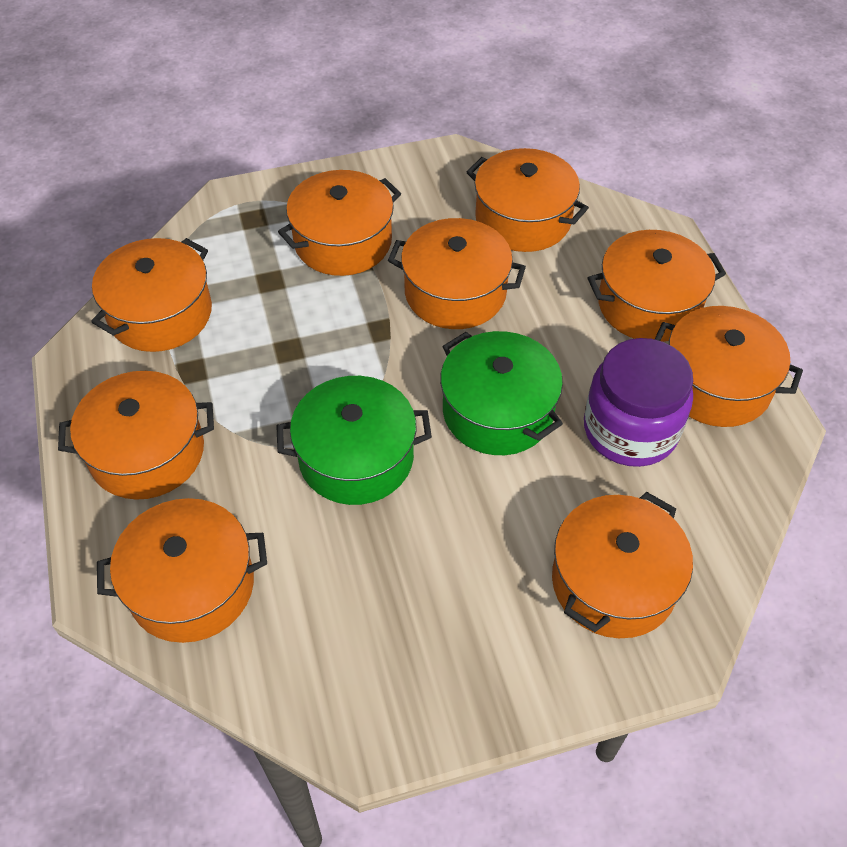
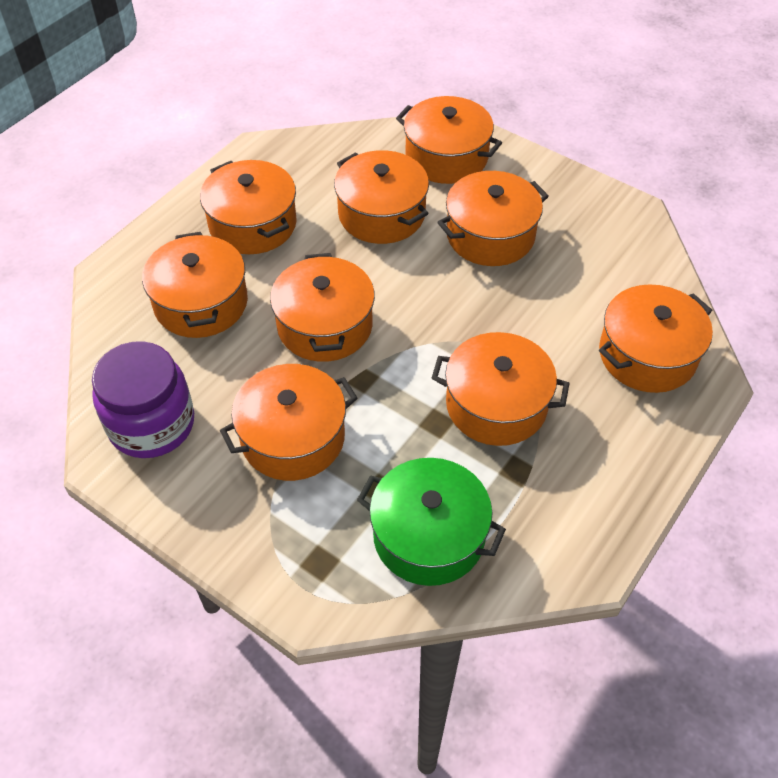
green pot: 2 -> 1

